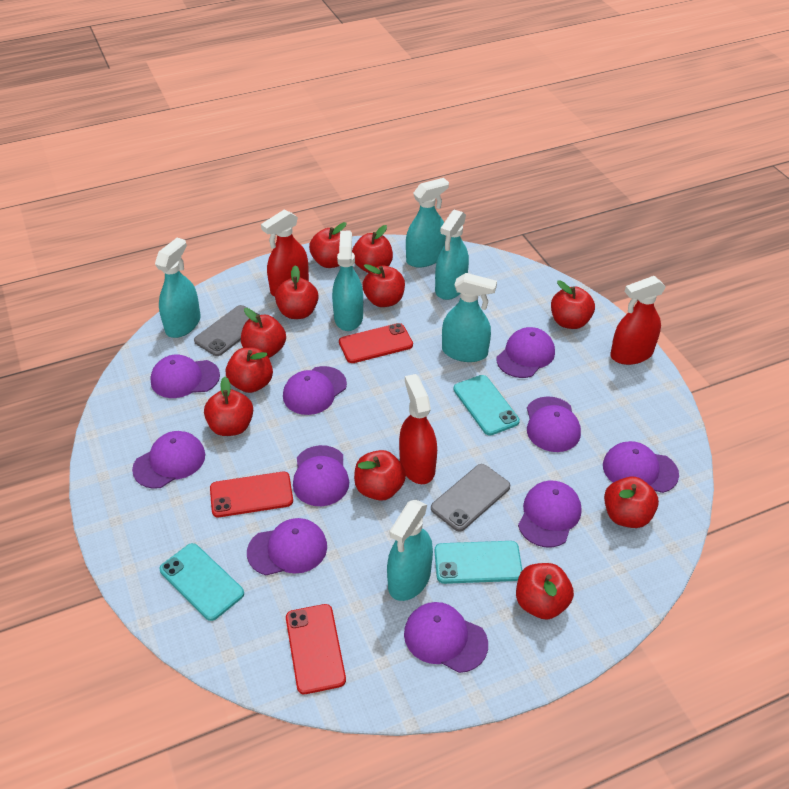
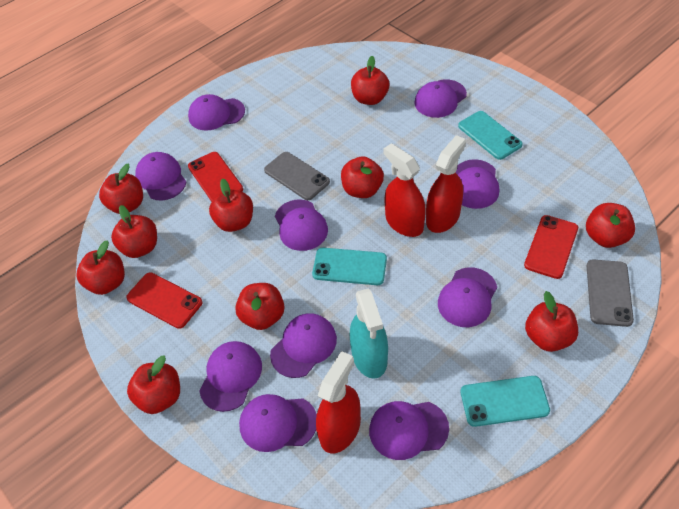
red apple: 11 -> 10
turquoise spray bottle: 6 -> 1

